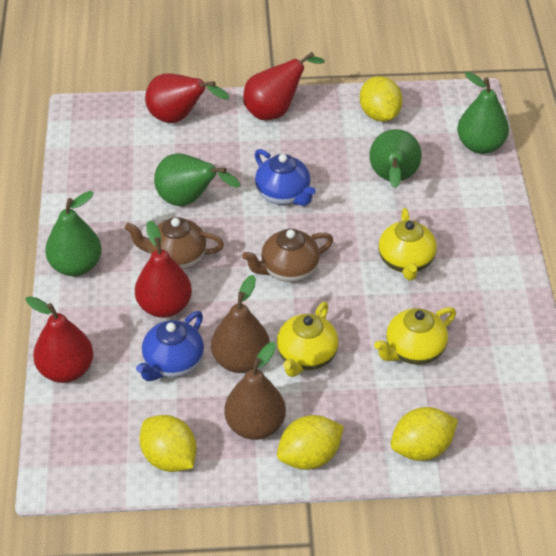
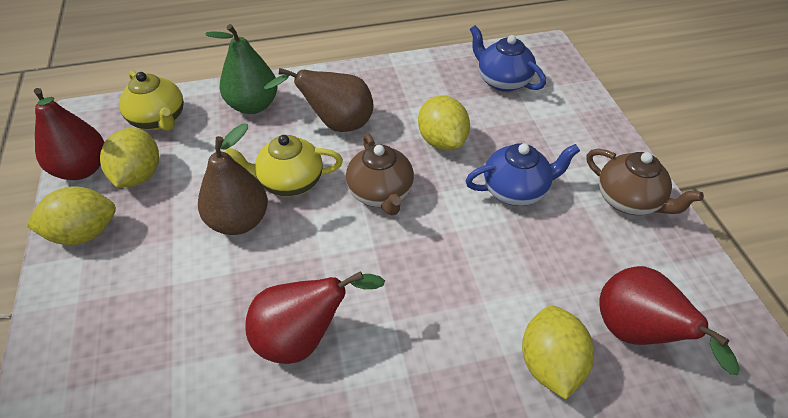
green pear: 4 -> 1
red pear: 4 -> 3
yellow teapot: 3 -> 2

